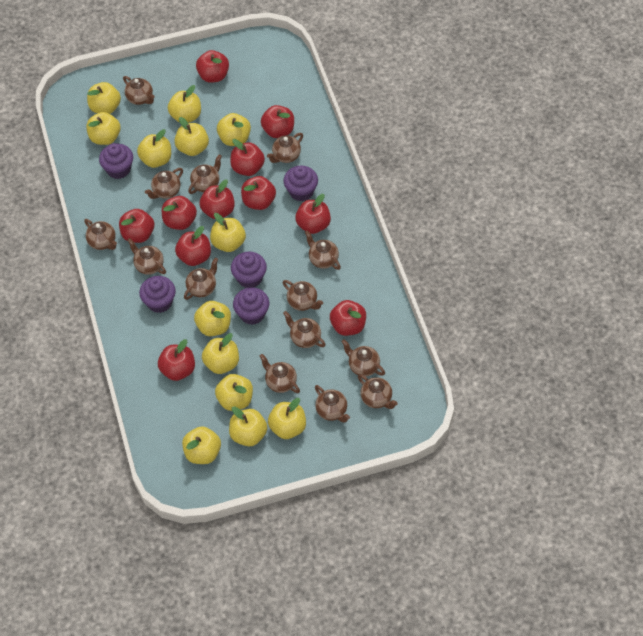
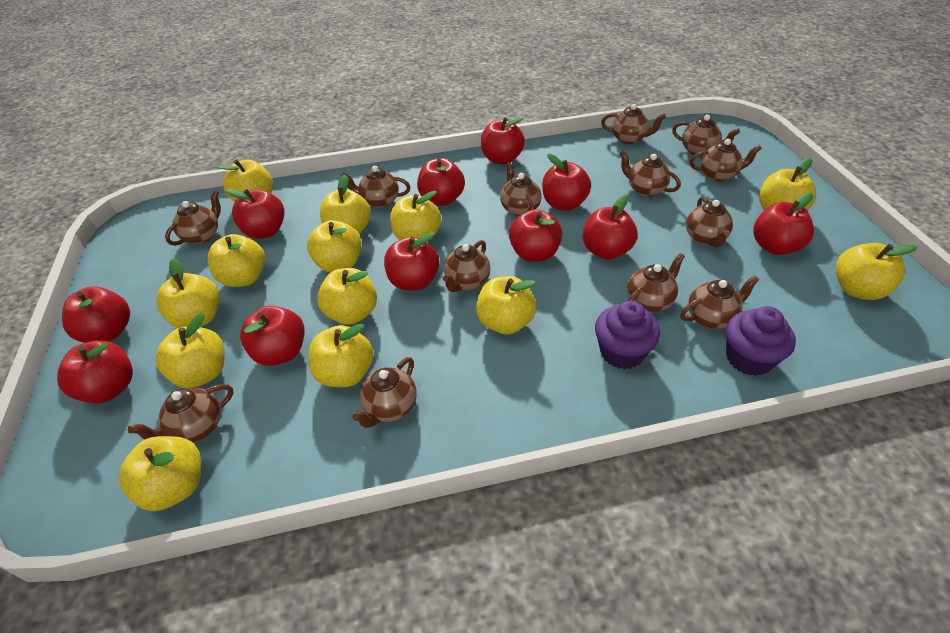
brown teapot: 14 -> 13
purple cupcake: 5 -> 2

